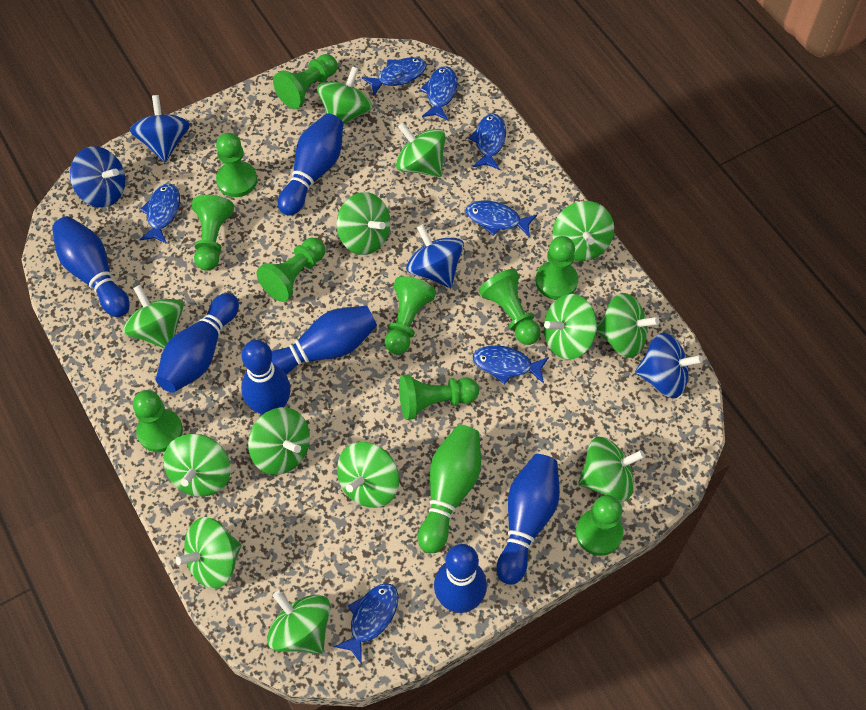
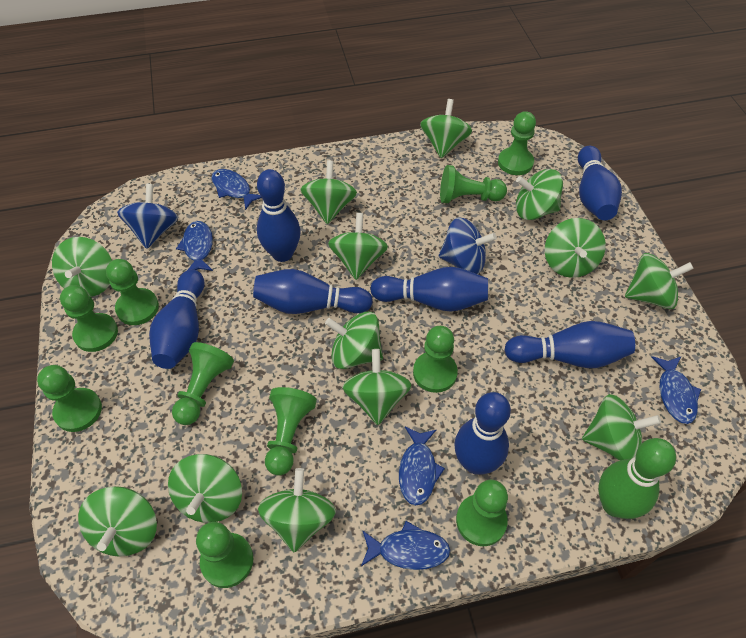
blue fish: 7 -> 5
blue spinning top: 4 -> 2

